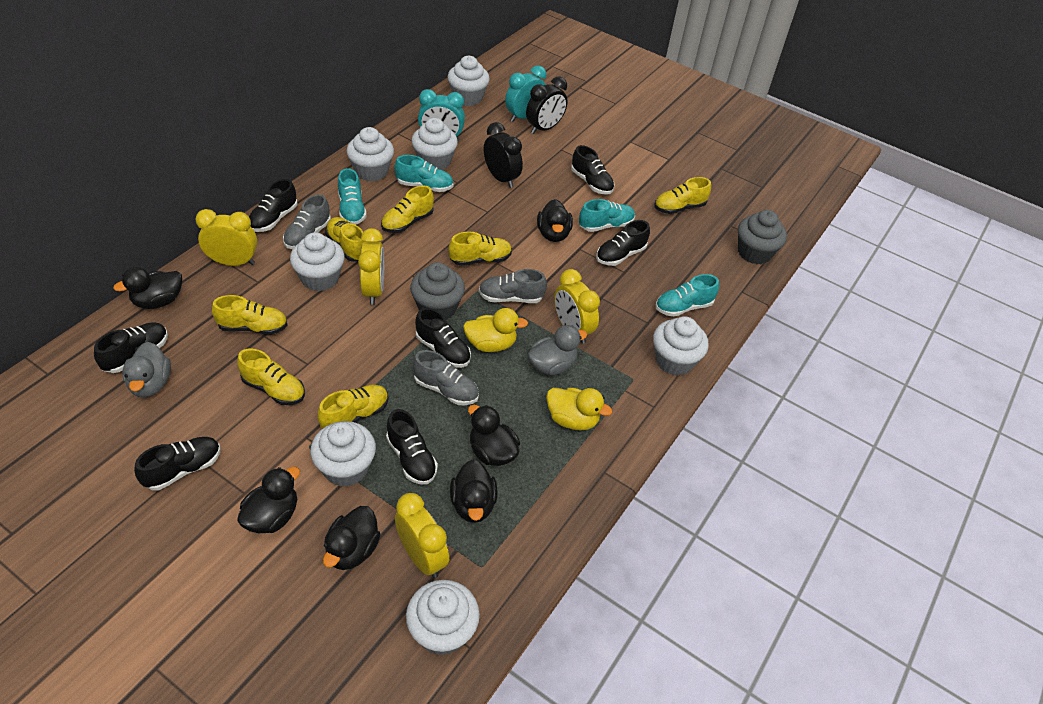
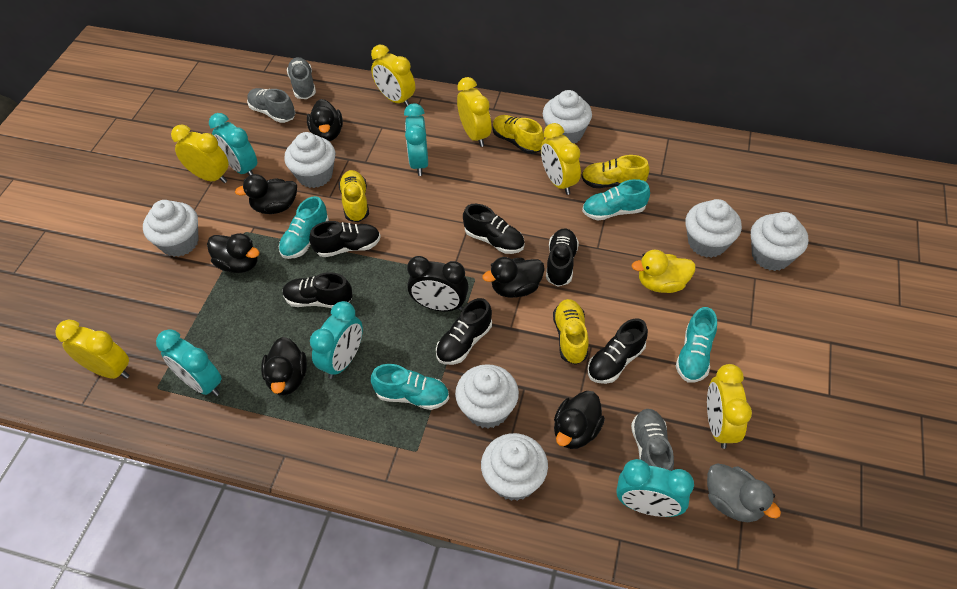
black clock: 2 -> 1
black shoe: 7 -> 6
grey cupcake: 2 -> 0
grey duck: 2 -> 1
turquoise clock: 2 -> 5
yellow clock: 4 -> 6
yellow duck: 2 -> 1
yellow shoe: 7 -> 4

